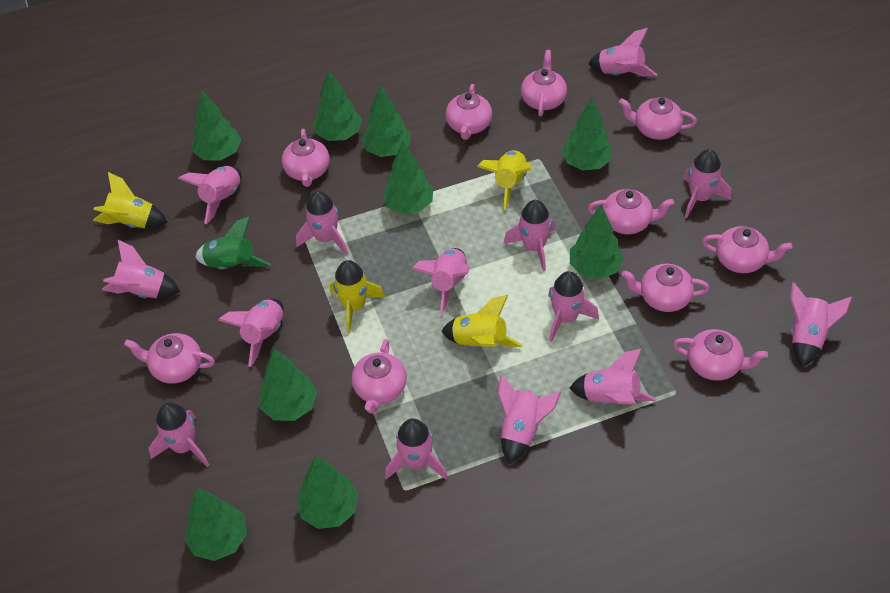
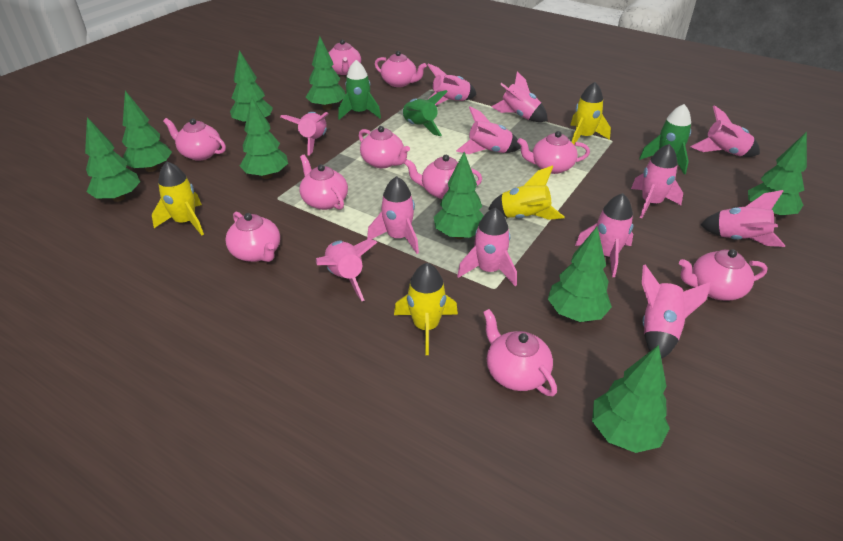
green rocket: 1 -> 3
pink rocket: 14 -> 12

